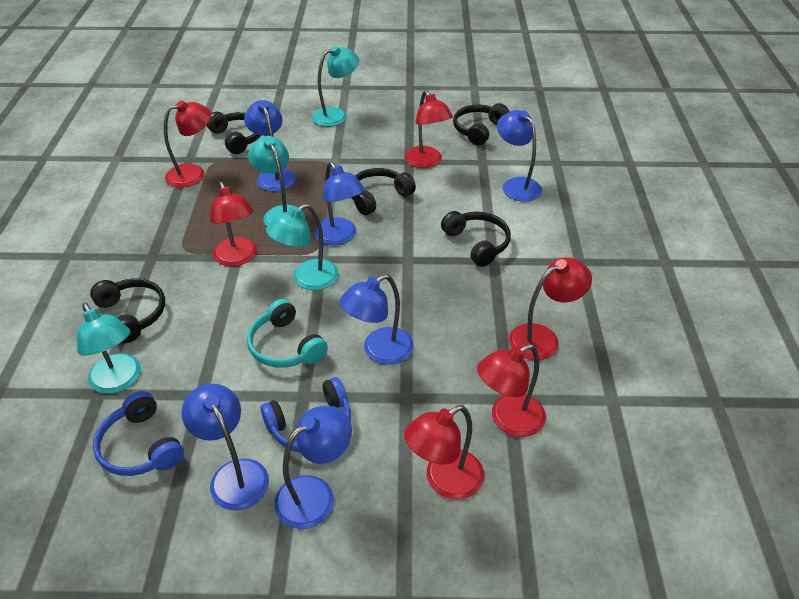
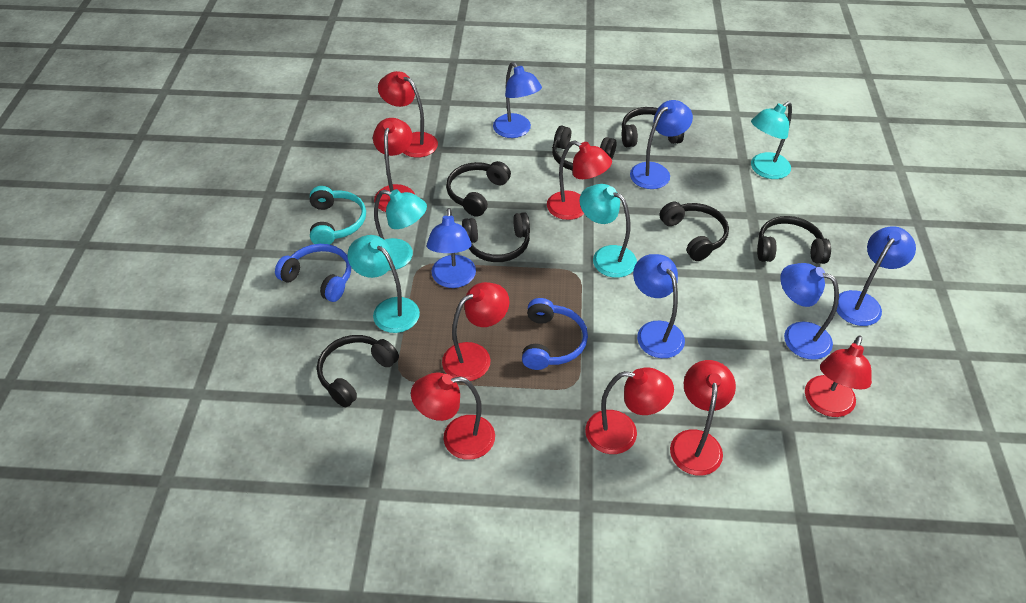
black headphones: 5 -> 7
red lamp: 6 -> 8

